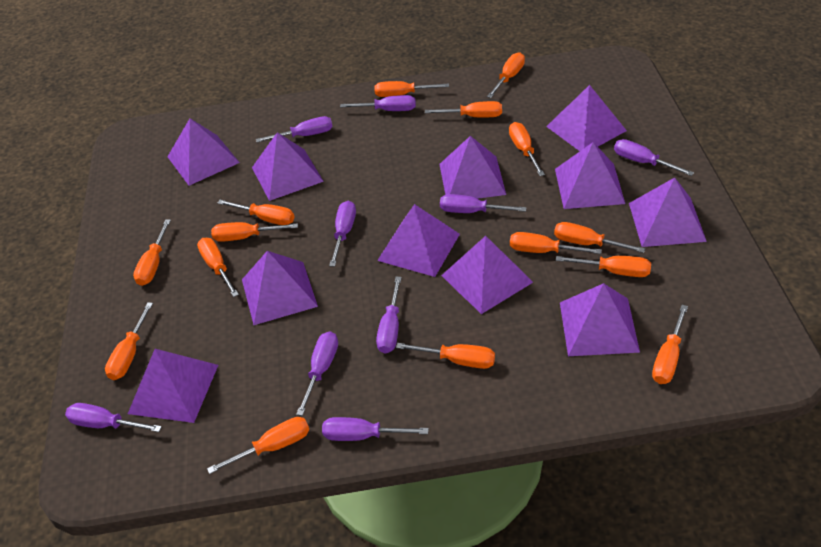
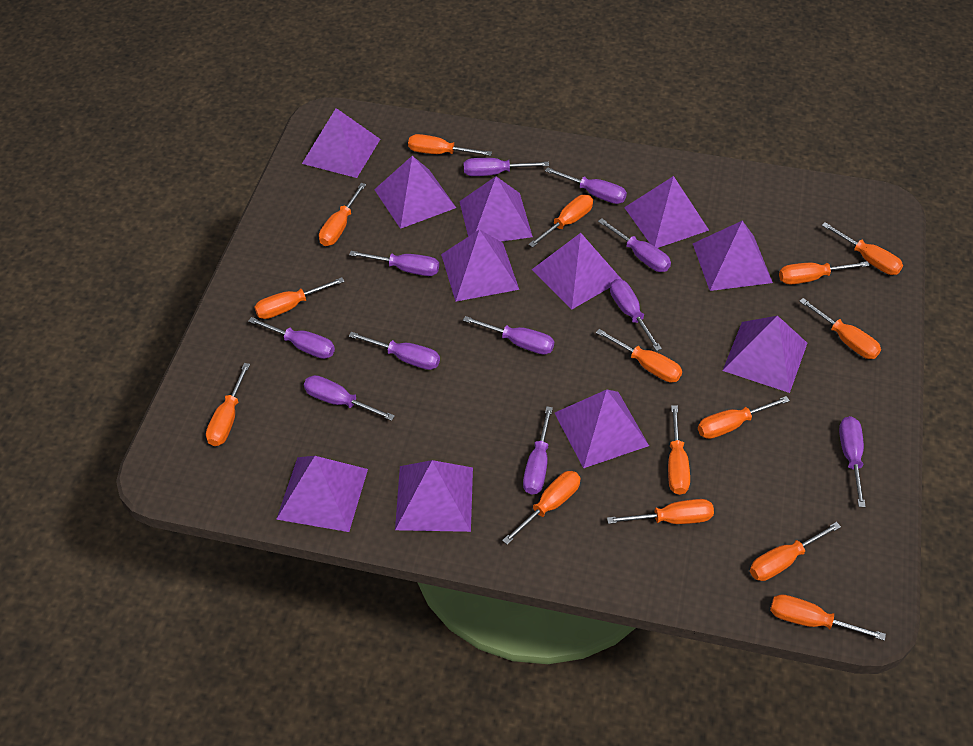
purple screwdriver: 9 -> 11

